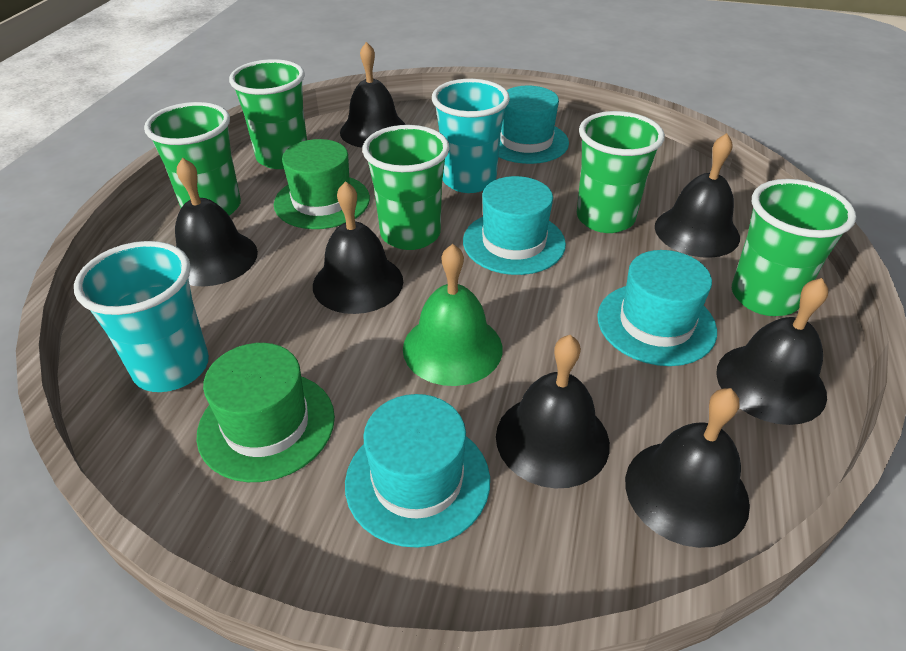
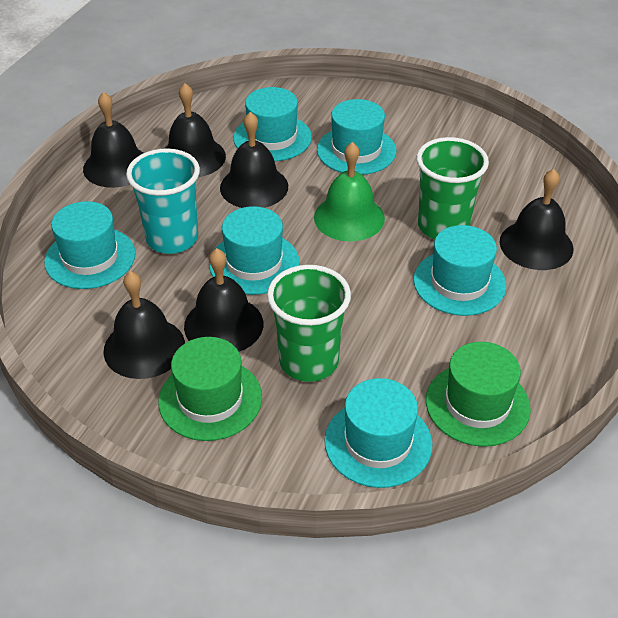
black bell: 7 -> 6
green cup: 5 -> 2
turquoise cup: 2 -> 1
turquoise hat: 4 -> 6

